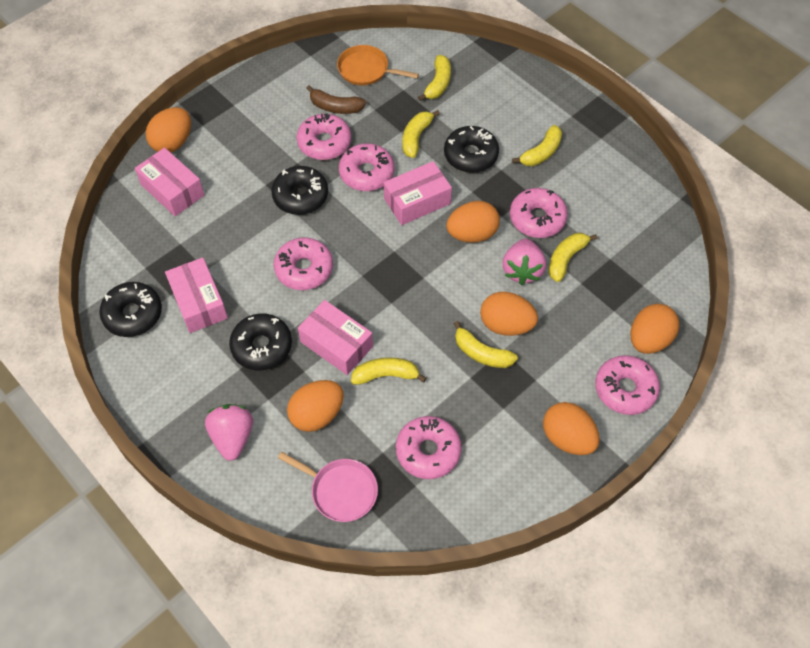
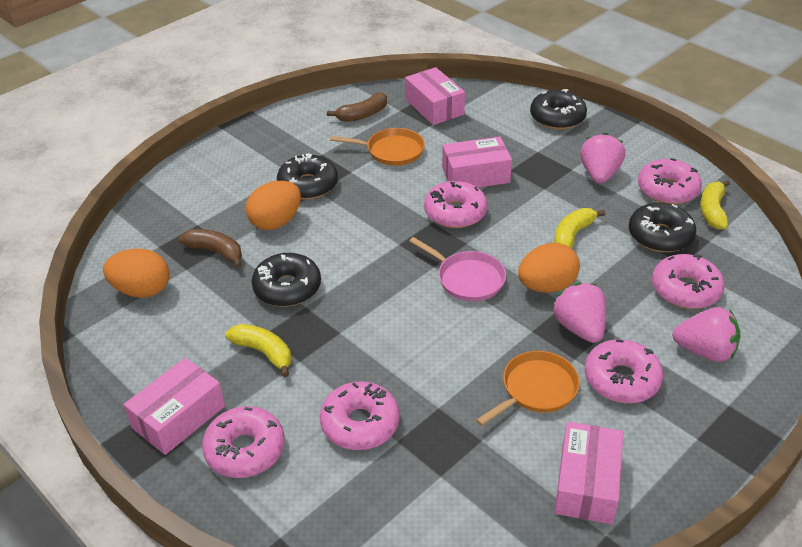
brown banana: 1 -> 2
orange egg: 6 -> 3
orange pan: 1 -> 2
pink strawberry: 2 -> 3
yellow banana: 6 -> 3

